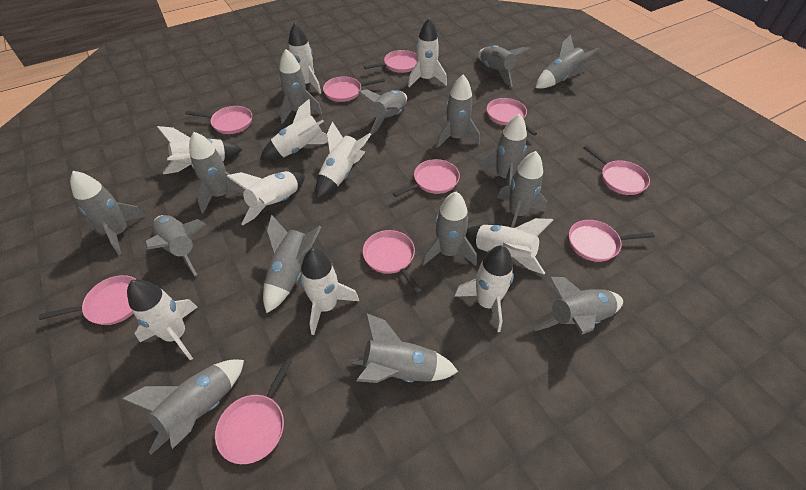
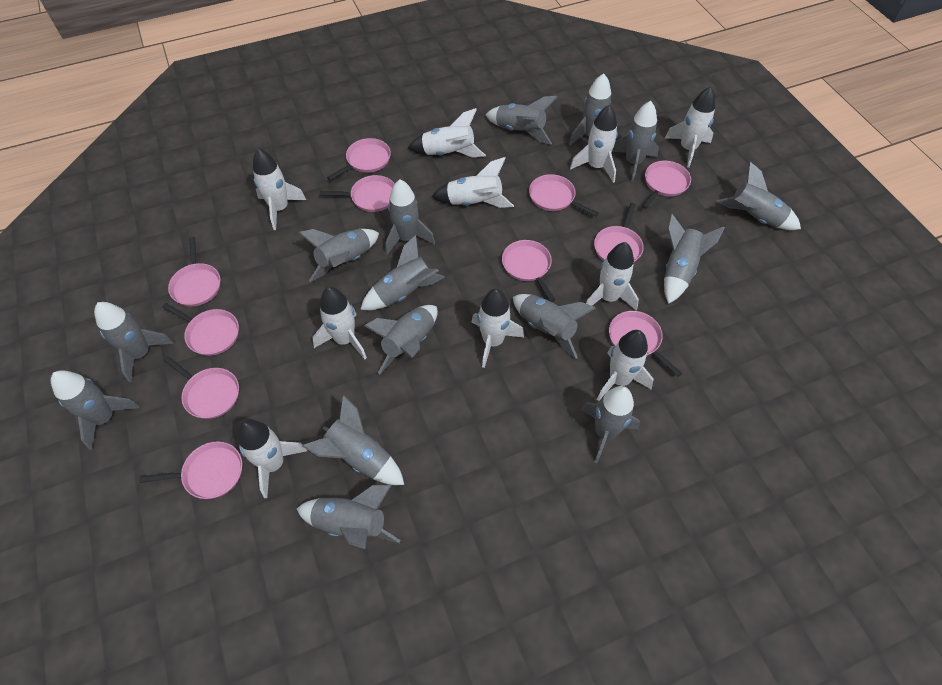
pink pan: 10 -> 11

